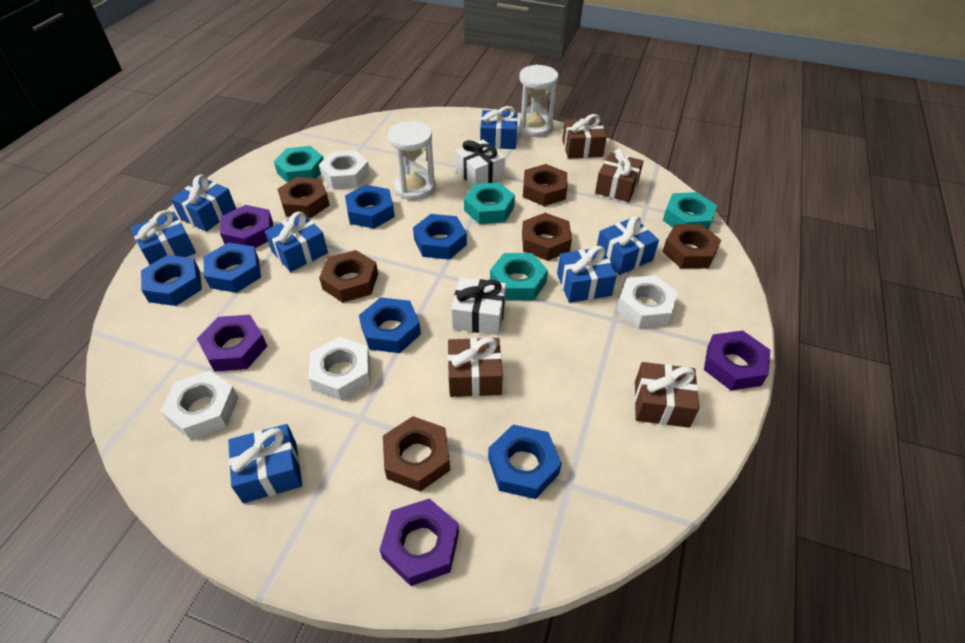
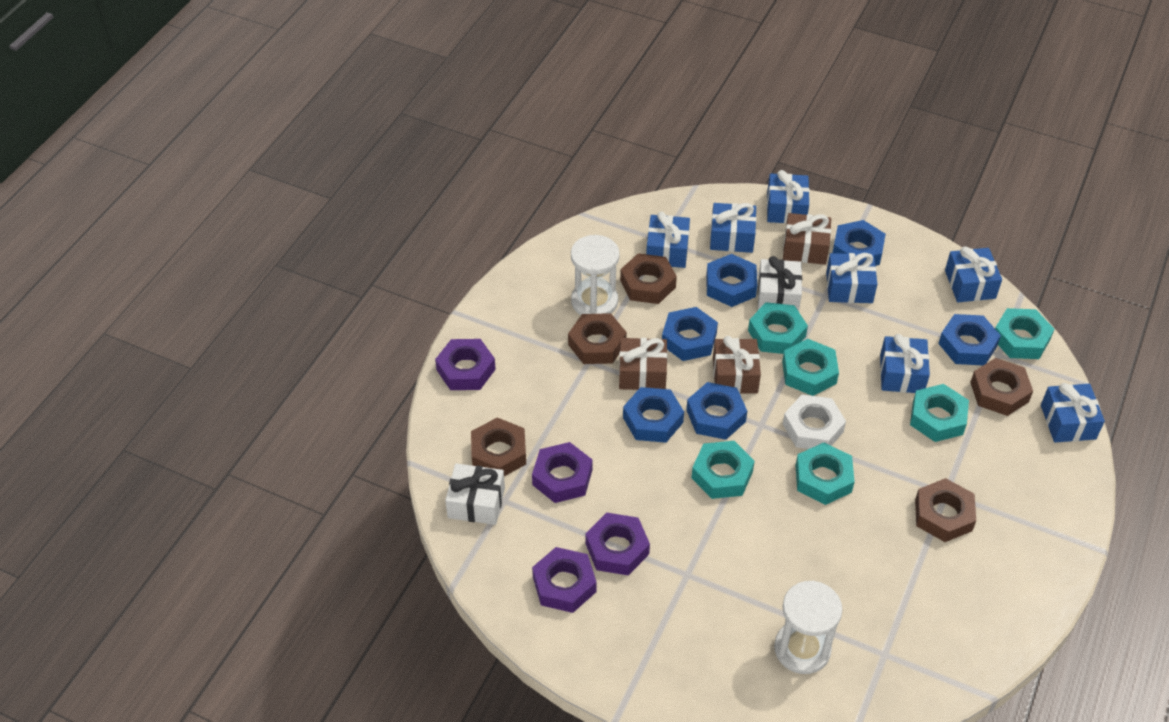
brown gift: 4 -> 3
brown nut: 6 -> 5
turquoise nut: 4 -> 6
white nut: 4 -> 1

